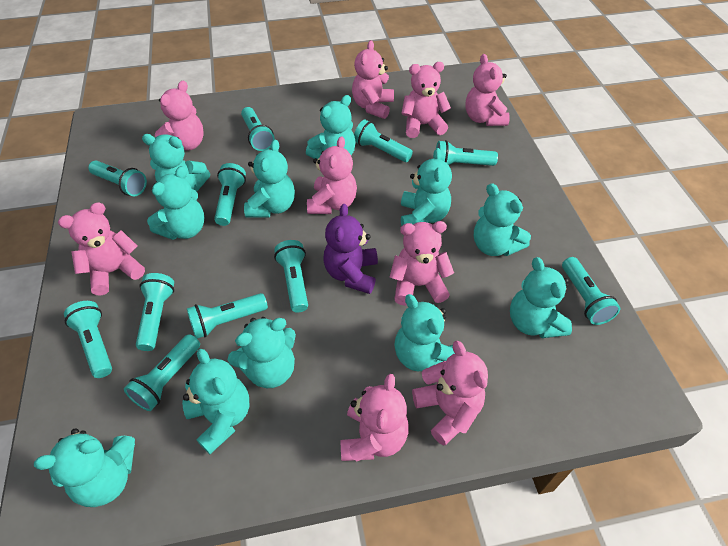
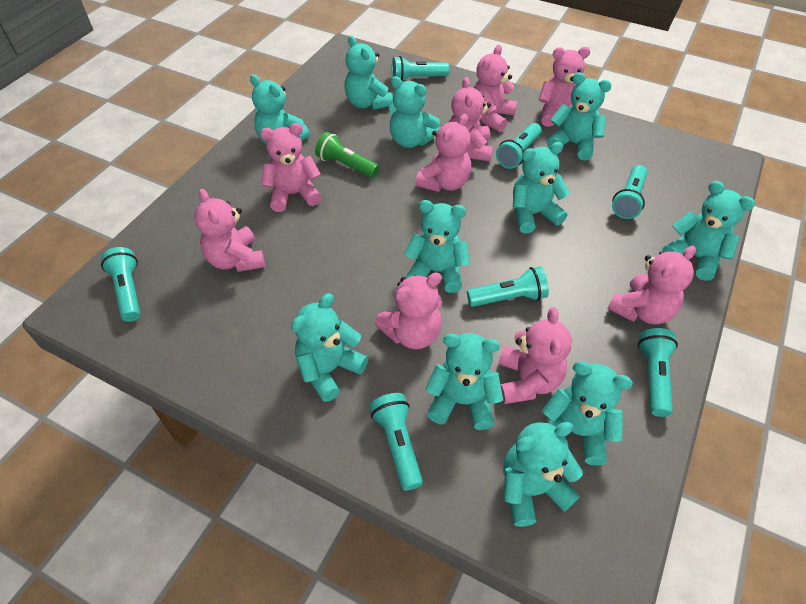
green flashlight: 0 -> 1
purple teddy bear: 1 -> 0
turquoise flashlight: 11 -> 7

